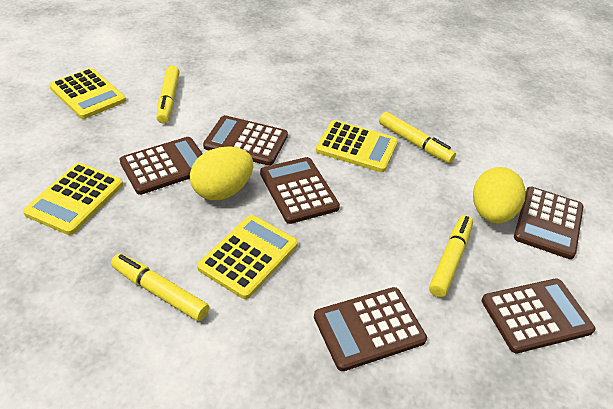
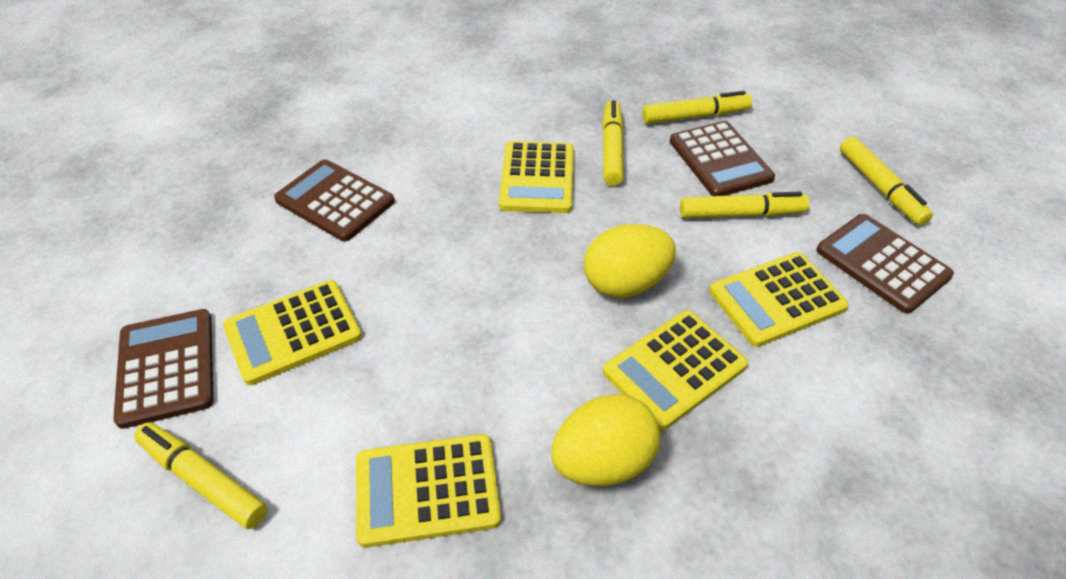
brown calculator: 6 -> 4
yellow calculator: 4 -> 5
yellow marker: 4 -> 5

